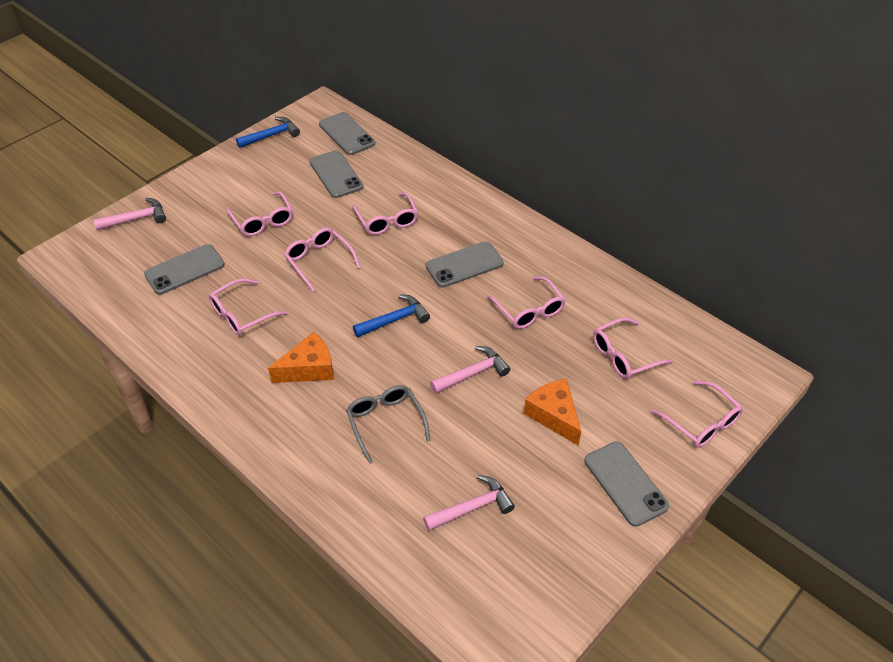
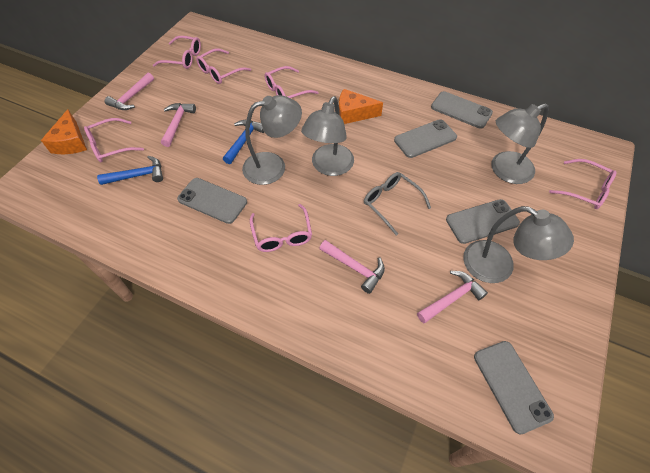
grey lamp: 0 -> 4
pink glasses: 7 -> 6
pink hammer: 3 -> 4

